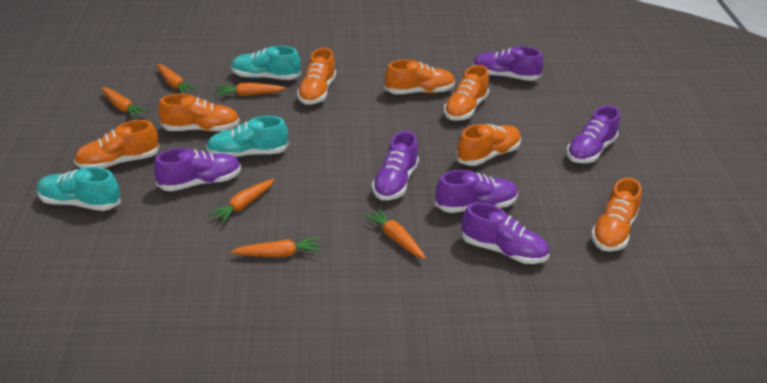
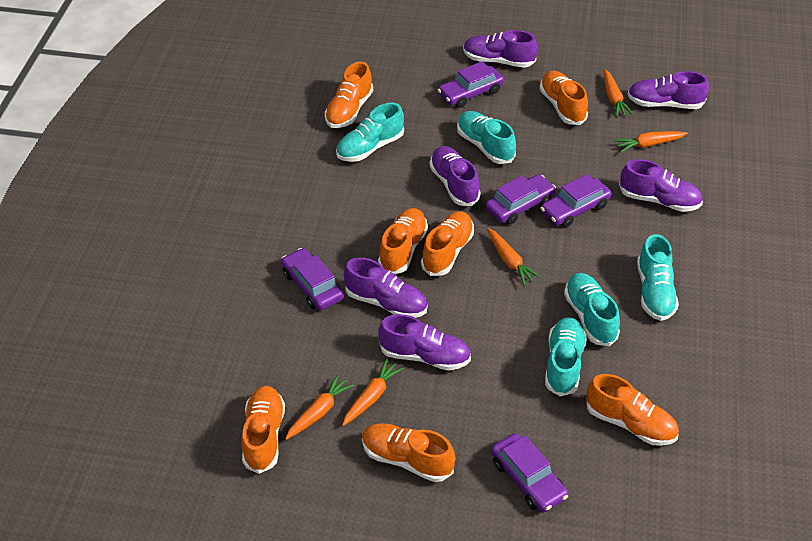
orange carrot: 6 -> 5
purple car: 0 -> 5
turquoise shoe: 3 -> 5

